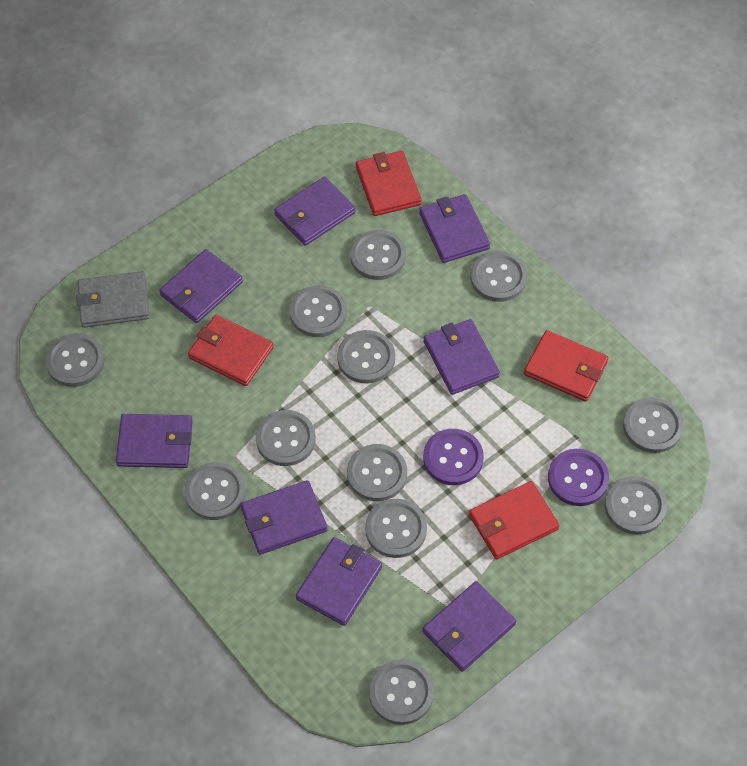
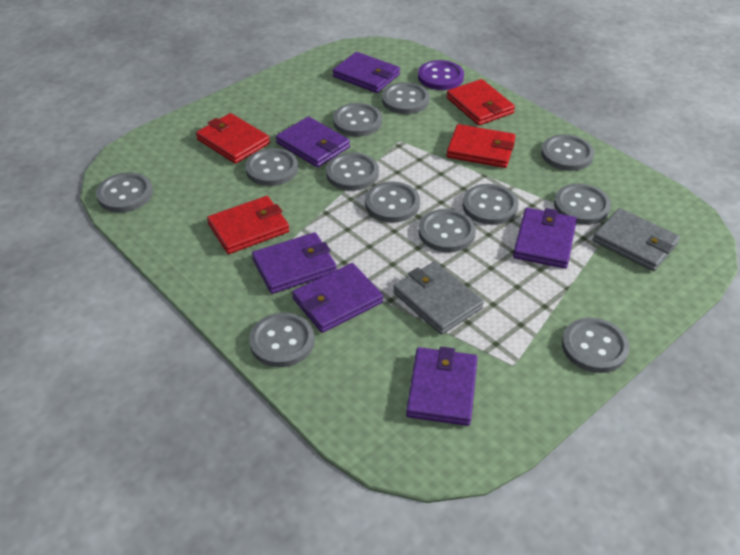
grey wallet: 1 -> 2
purple button: 2 -> 1
purple wallet: 8 -> 6

